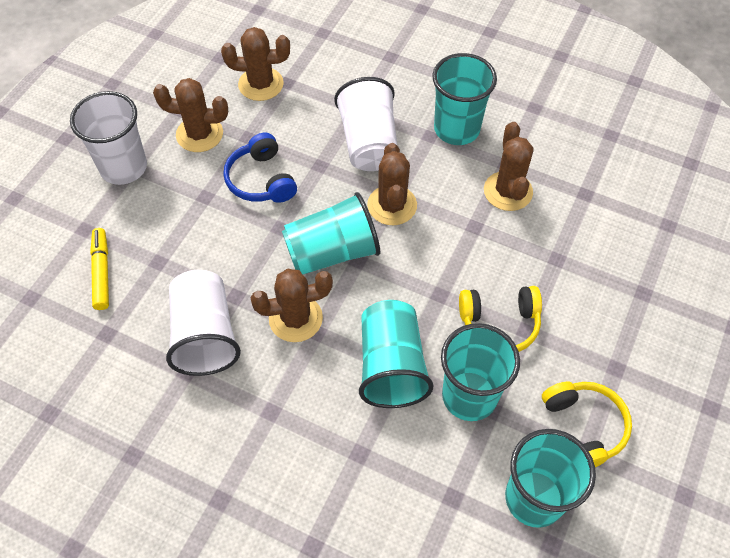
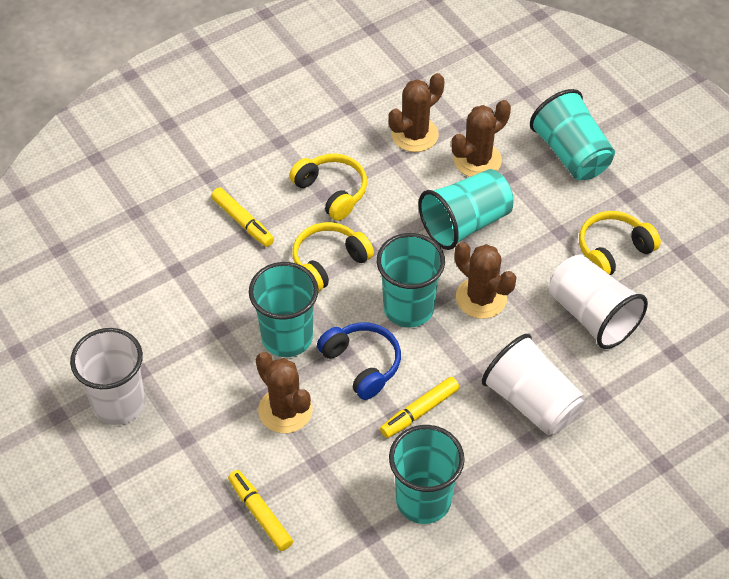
brown cactus: 5 -> 4
yellow headphones: 2 -> 3
yellow marker: 1 -> 3

